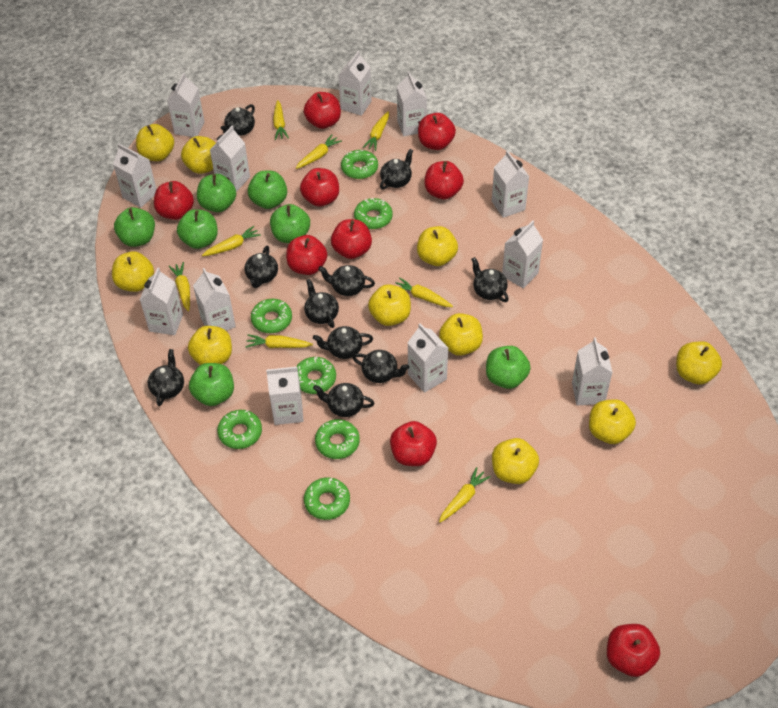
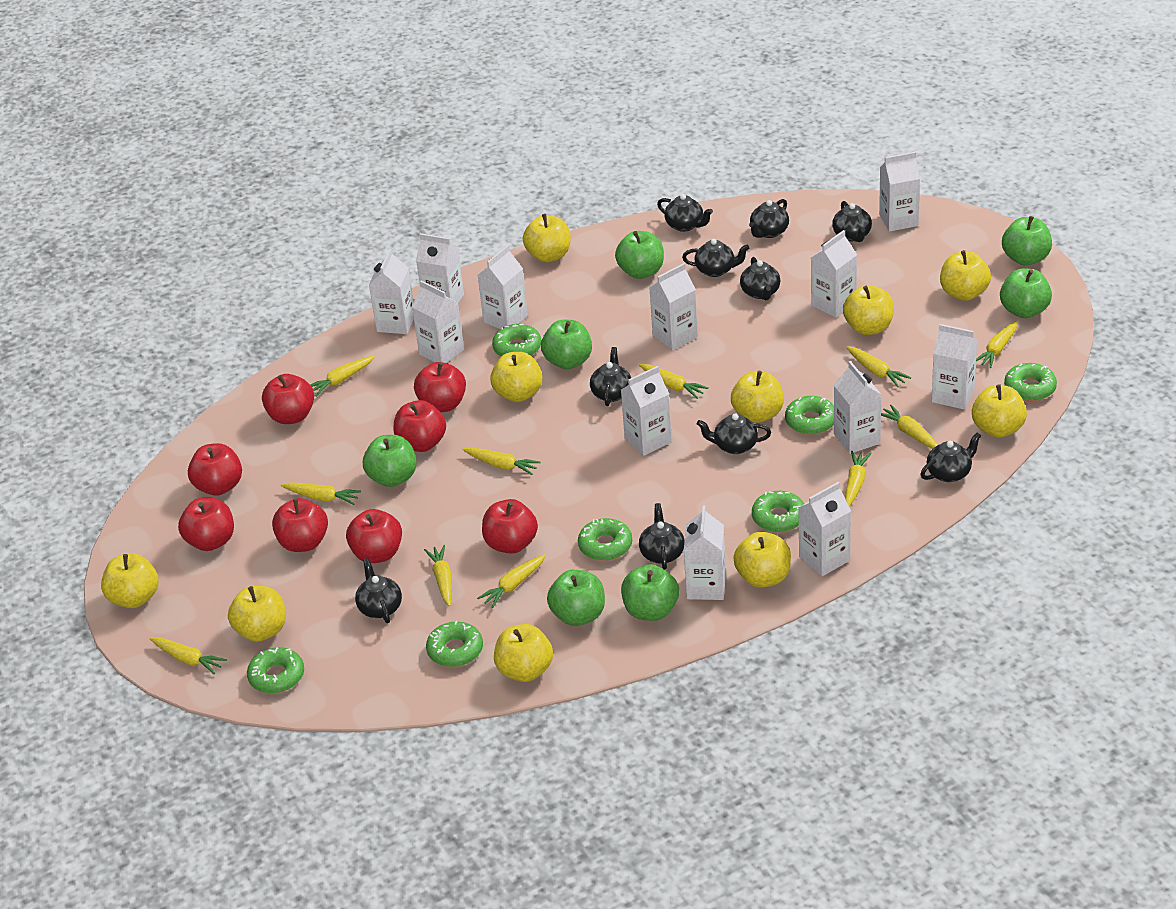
red apple: 9 -> 8
yellow carrot: 8 -> 11

